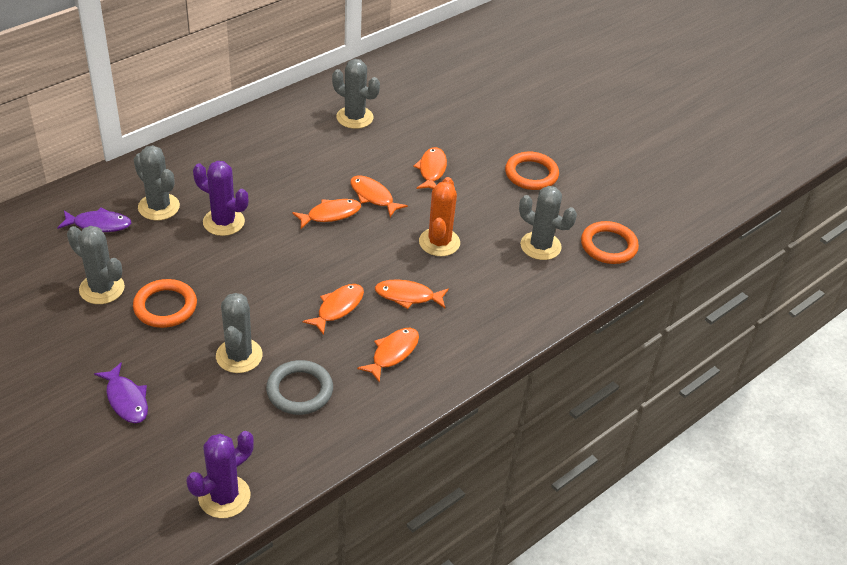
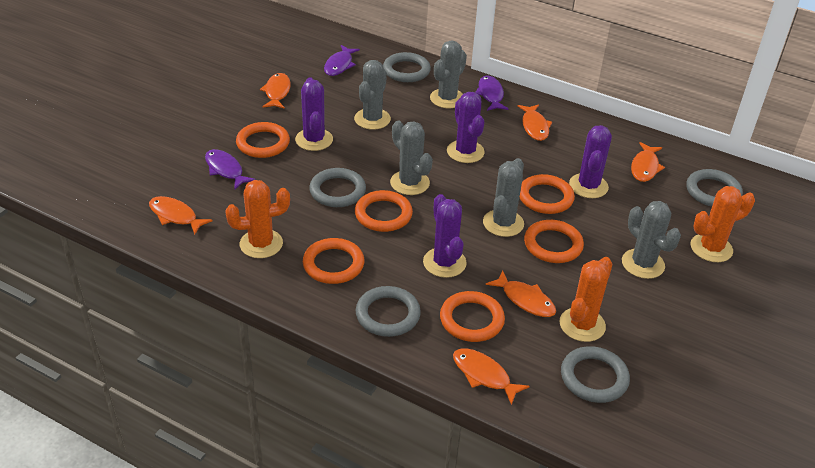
grey ring: 1 -> 5
orange cactus: 1 -> 3
orange ring: 3 -> 6
purple cactus: 2 -> 4
purple fish: 2 -> 3

